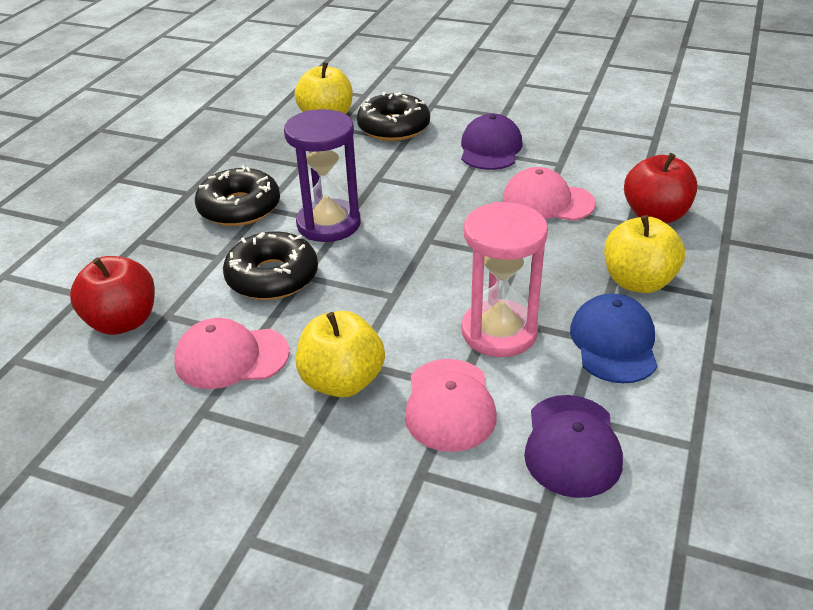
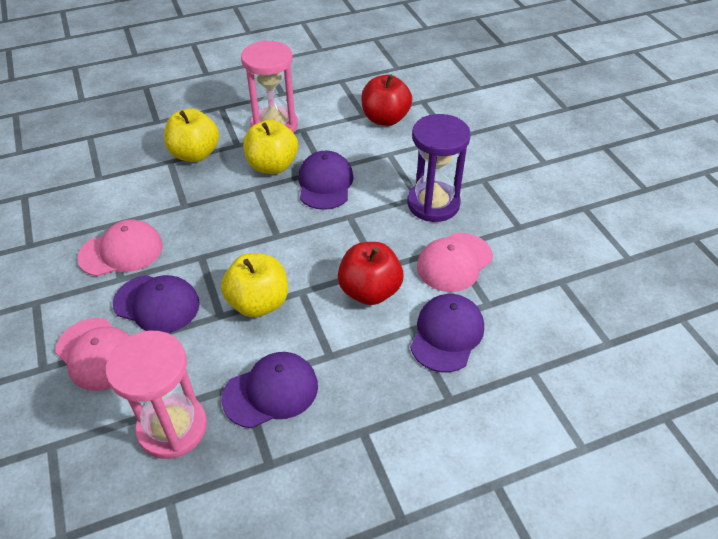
black donut: 3 -> 0
blue cap: 1 -> 0
pink hourglass: 1 -> 2
purple cap: 2 -> 4

